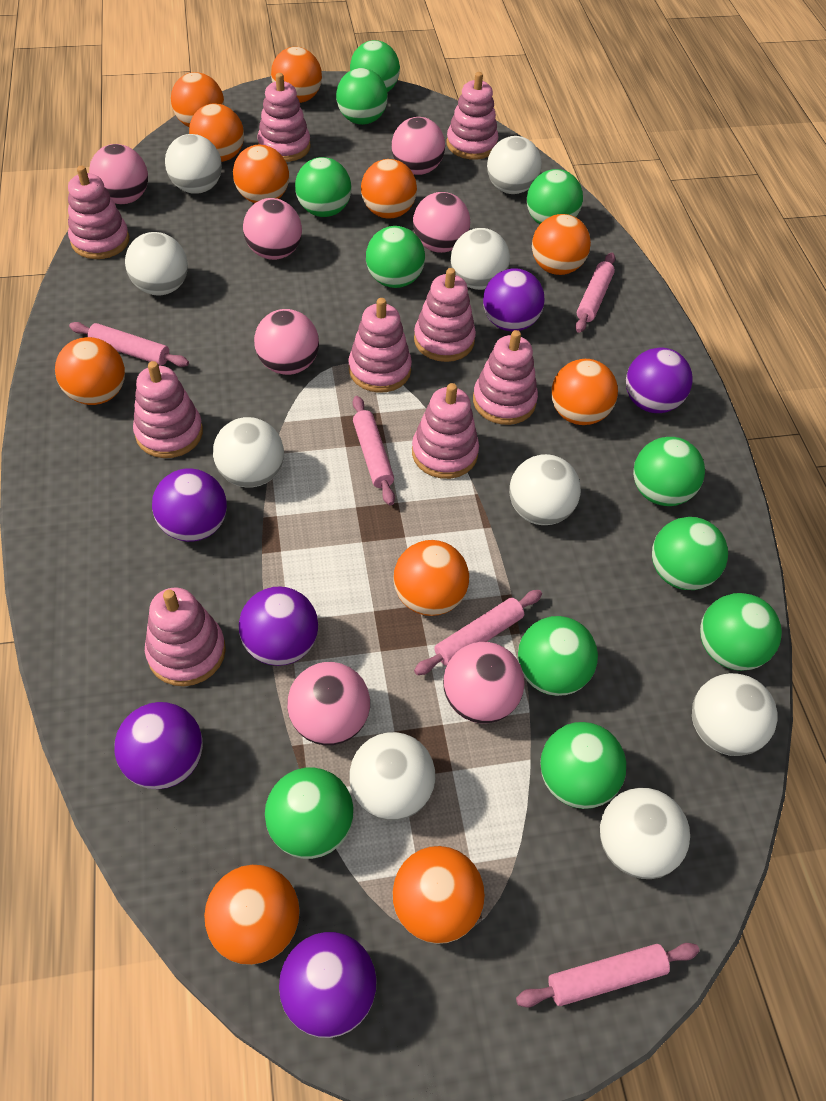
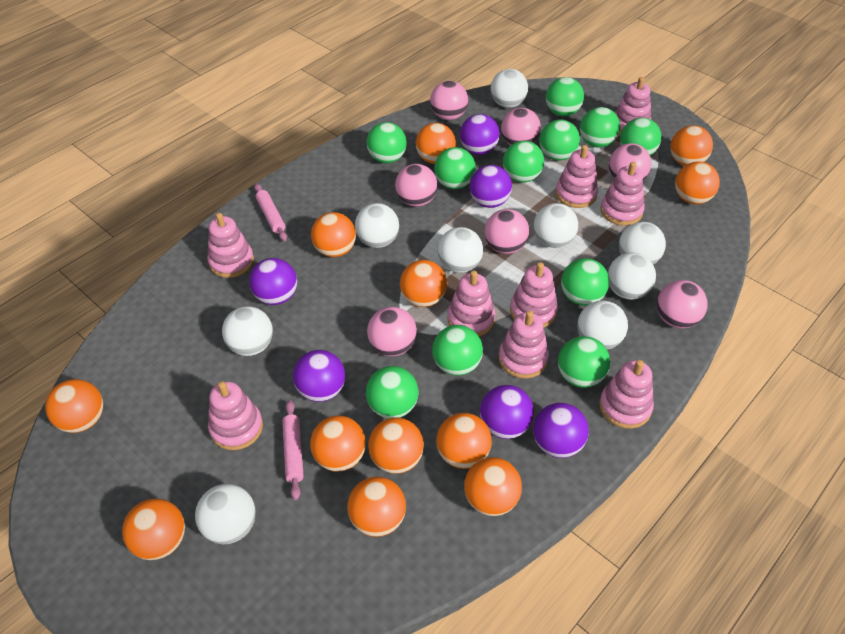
orange ball: 11 -> 12
pink rolling pin: 5 -> 2

